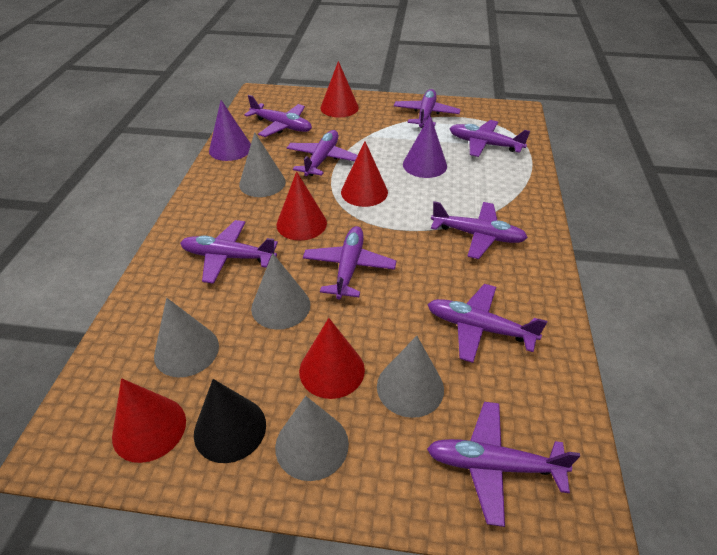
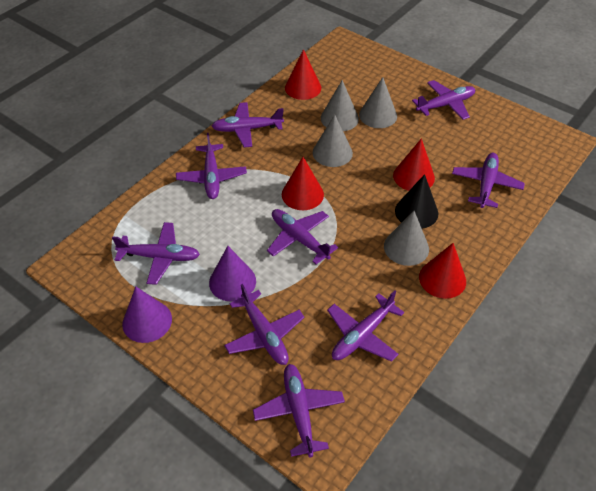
grey cone: 5 -> 4
red cone: 5 -> 4

